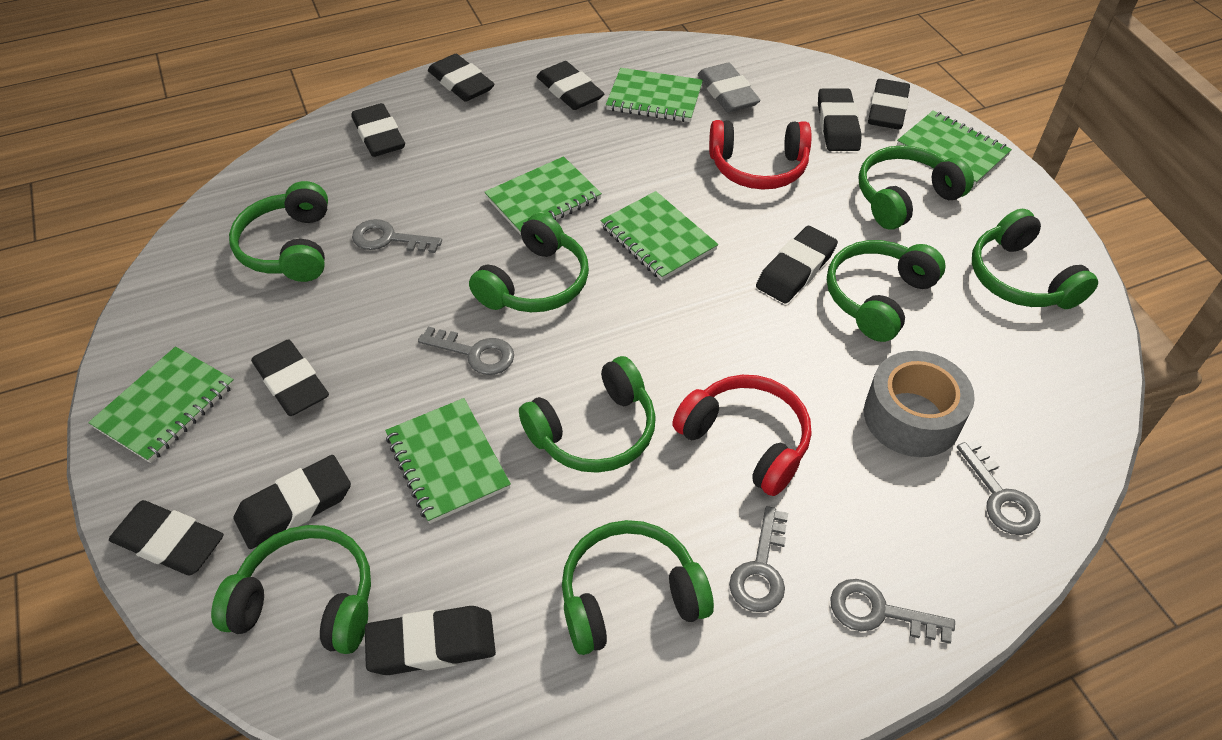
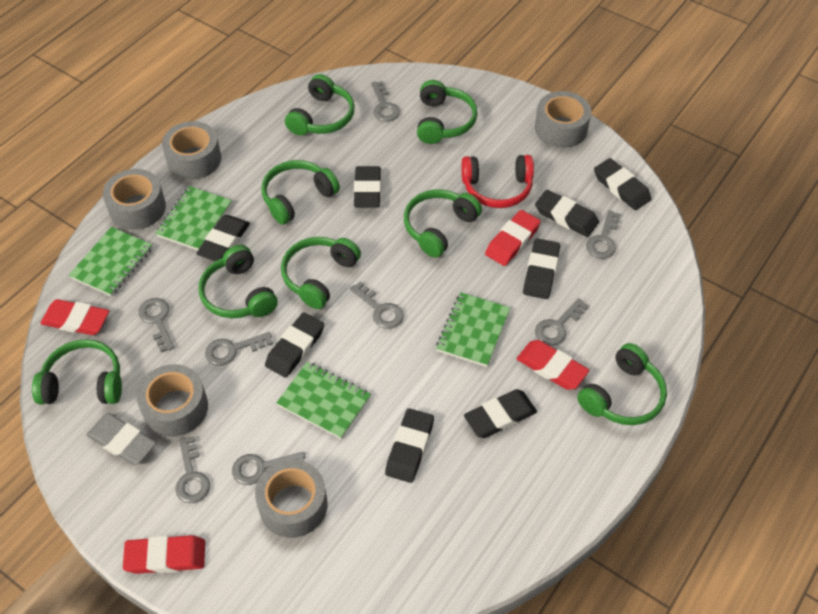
black eraser: 10 -> 8
green notebook: 6 -> 4
grey key: 5 -> 8
grey tape: 1 -> 5
red eraser: 0 -> 4
red headphones: 2 -> 1

